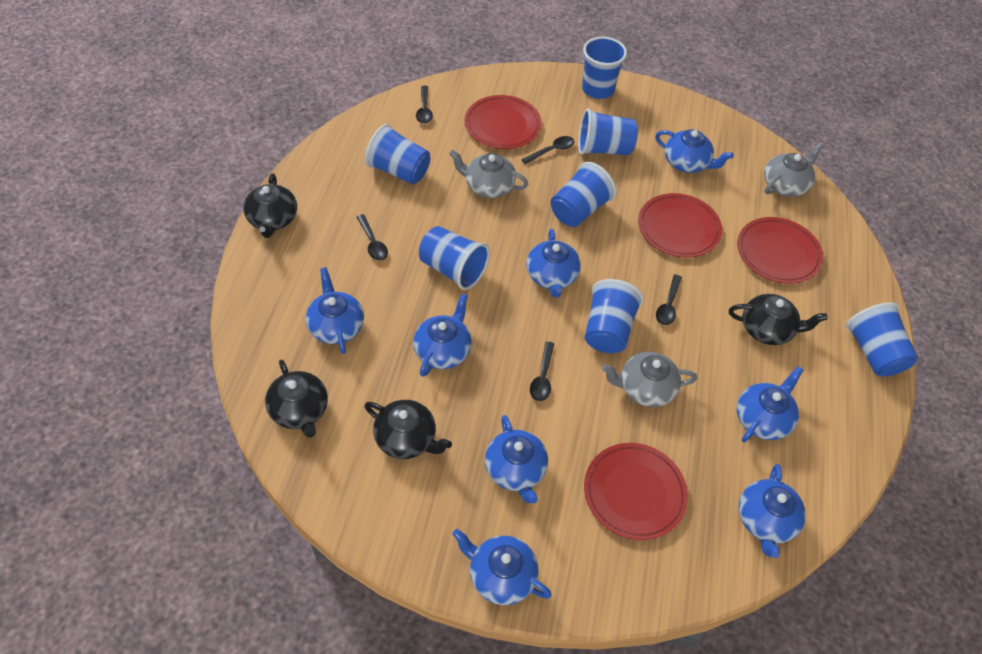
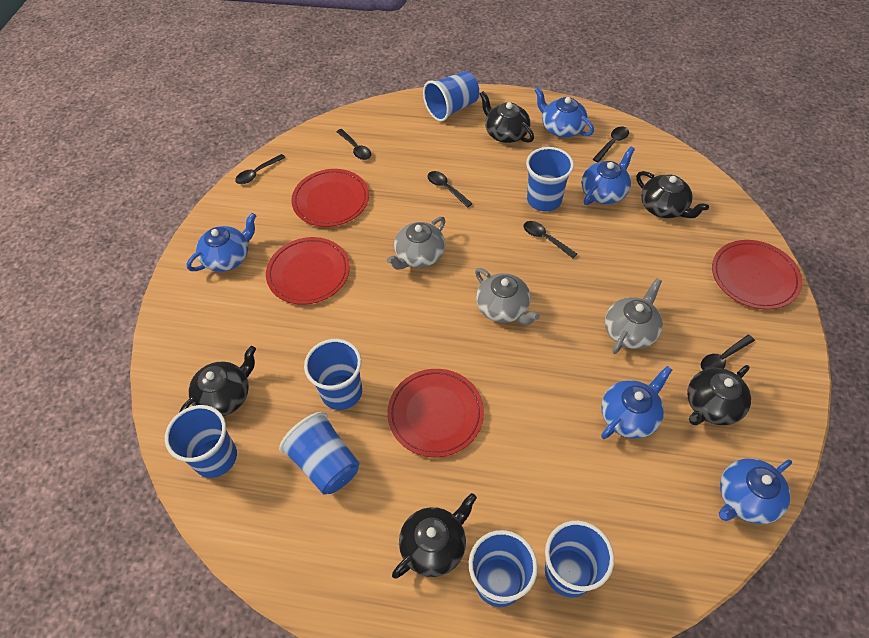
black spoon: 5 -> 6
black teapot: 4 -> 5
blue teapot: 8 -> 5

